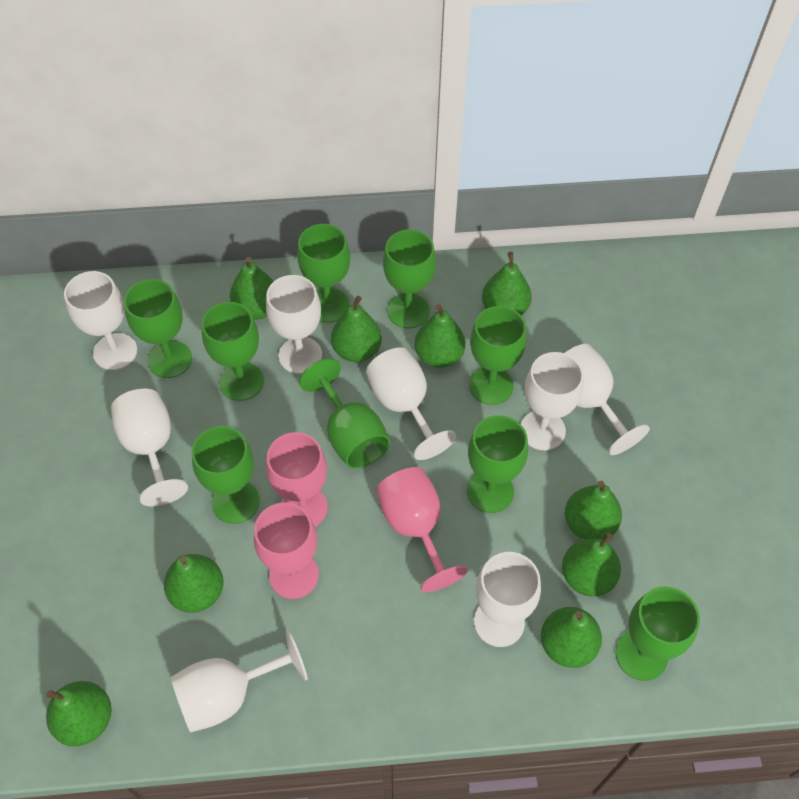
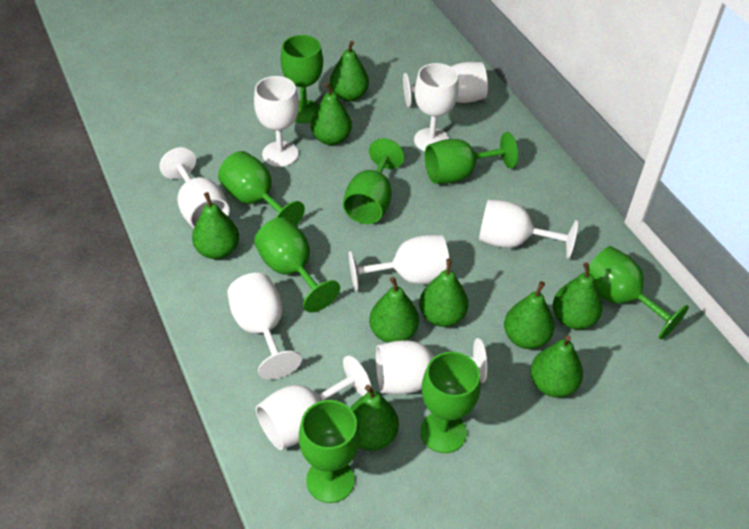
green goblet: 9 -> 8
pink goblet: 3 -> 0
white goblet: 8 -> 9

